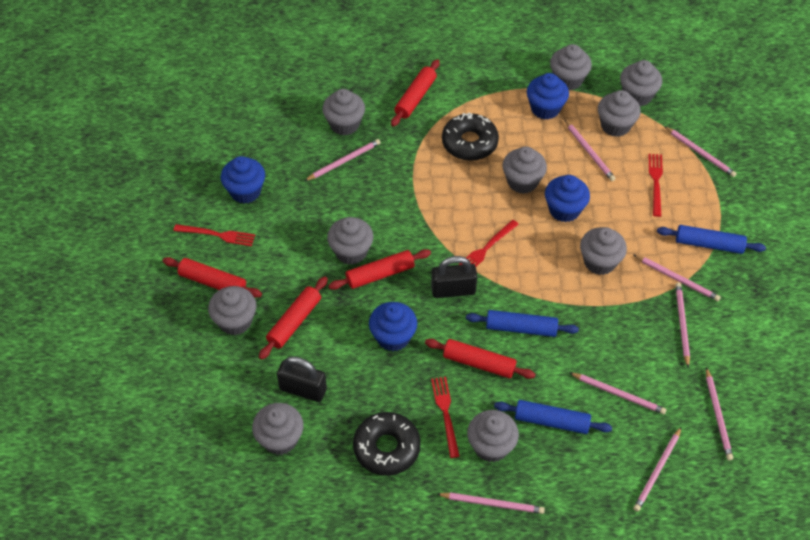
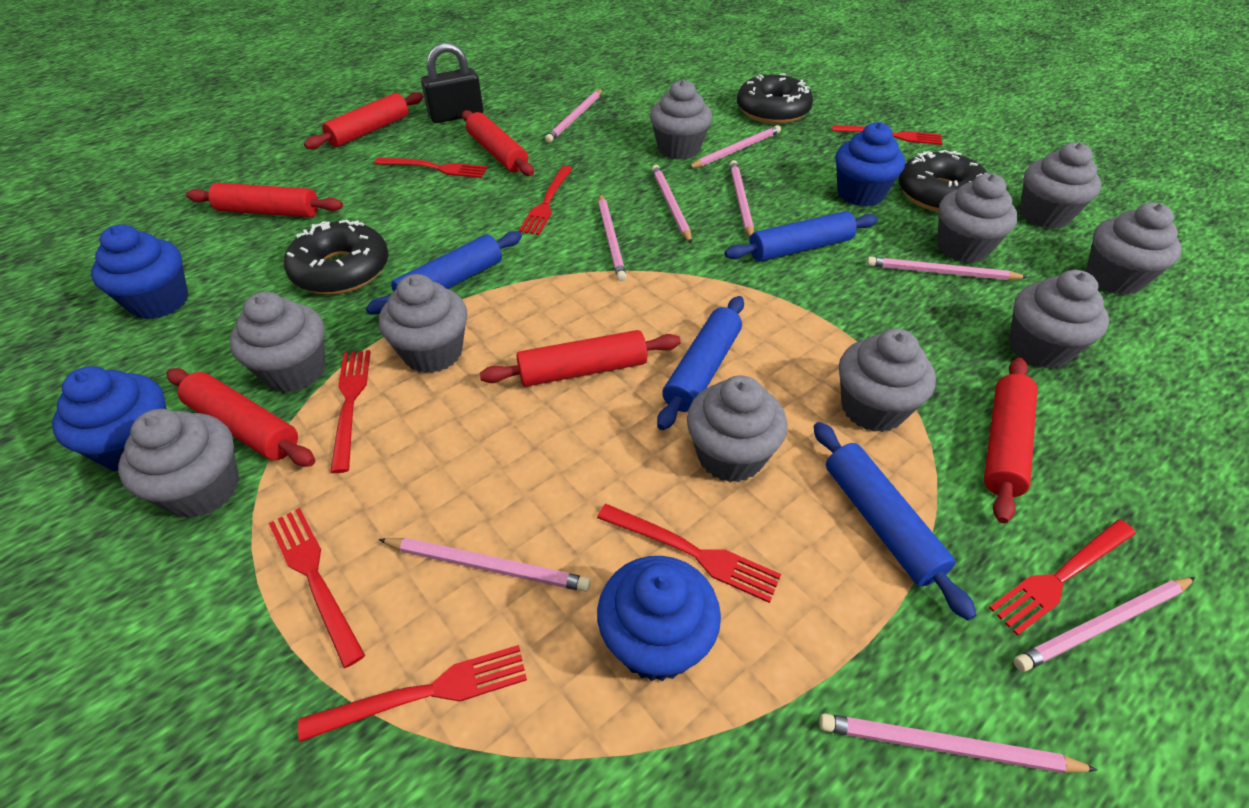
black donut: 2 -> 3
black padlock: 2 -> 1
blue rolling pin: 3 -> 4
red fork: 4 -> 8
red rolling pin: 5 -> 6

